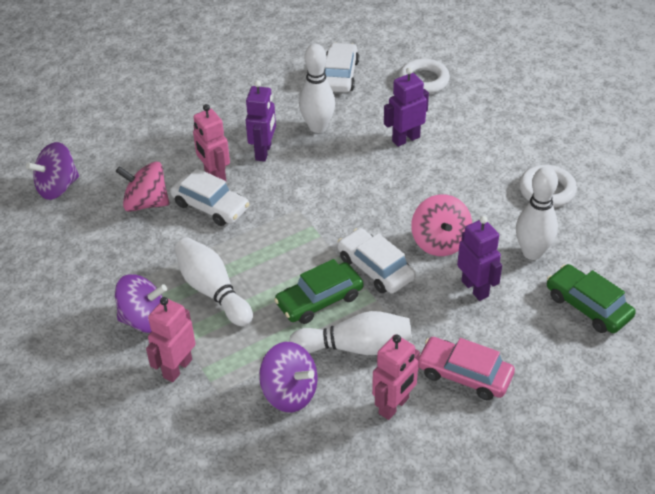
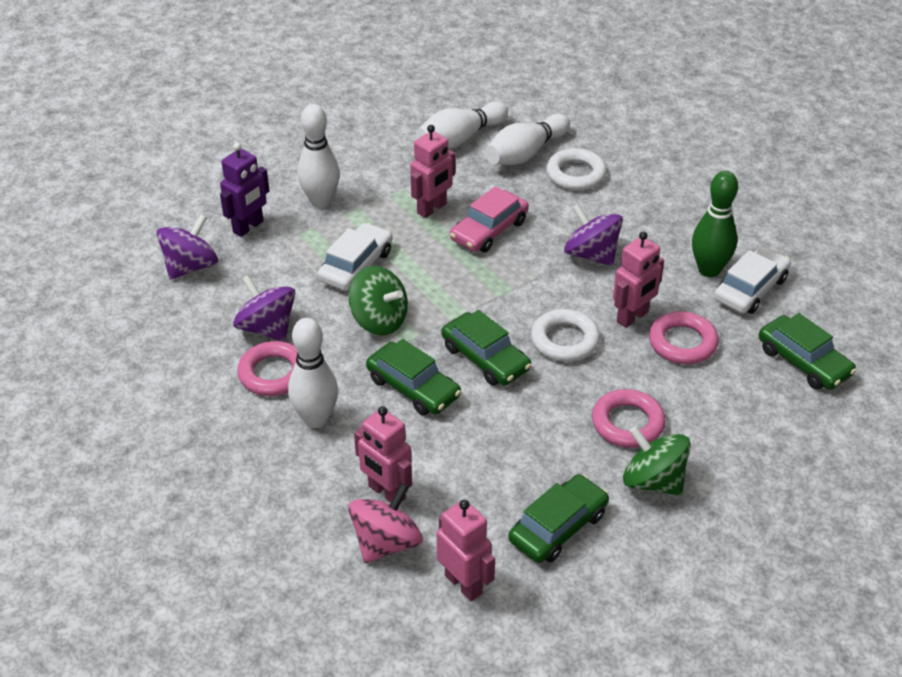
green bowling pin: 0 -> 1
green car: 2 -> 4
green spinning top: 0 -> 2
pink ring: 0 -> 3
pink robot: 3 -> 4
pink spinning top: 2 -> 1
purple robot: 3 -> 1
white car: 3 -> 2

